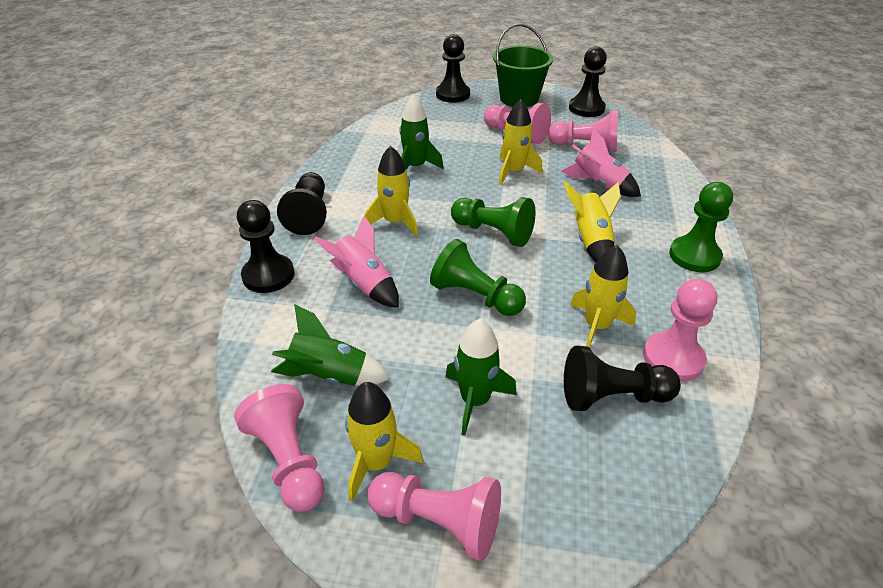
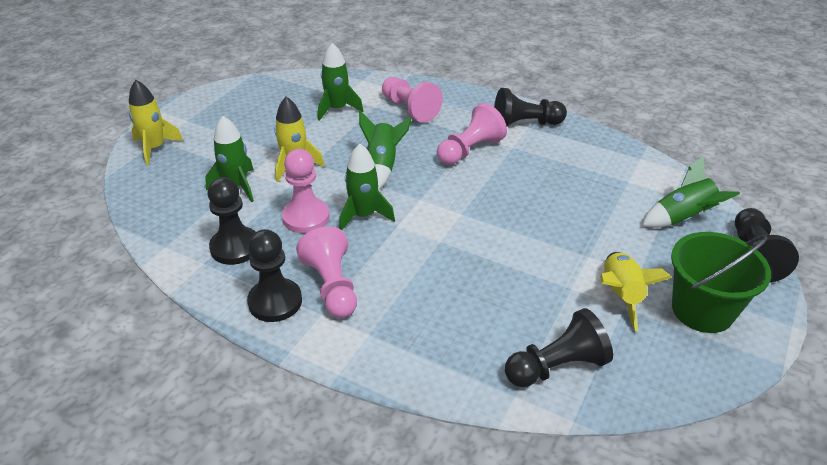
green pawn: 3 -> 0
green rocket: 3 -> 5
pink pawn: 5 -> 4
pink rocket: 2 -> 0
yellow rocket: 5 -> 3

